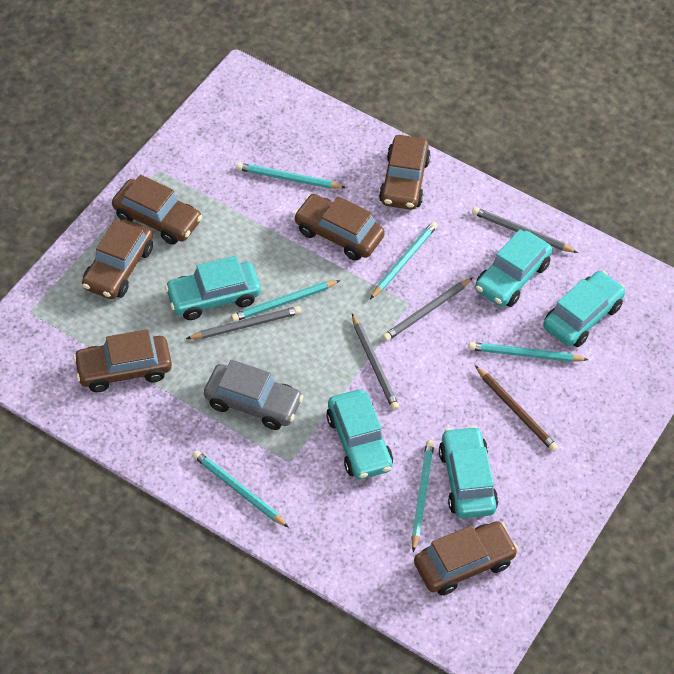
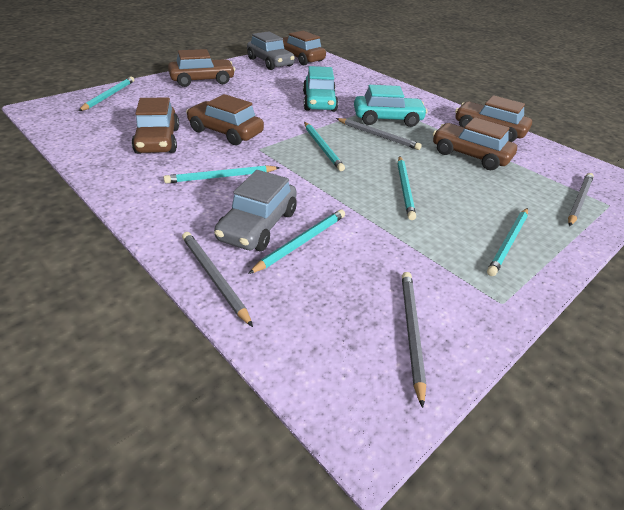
brown pencil: 1 -> 0
grey car: 1 -> 2
turquoise car: 5 -> 2

